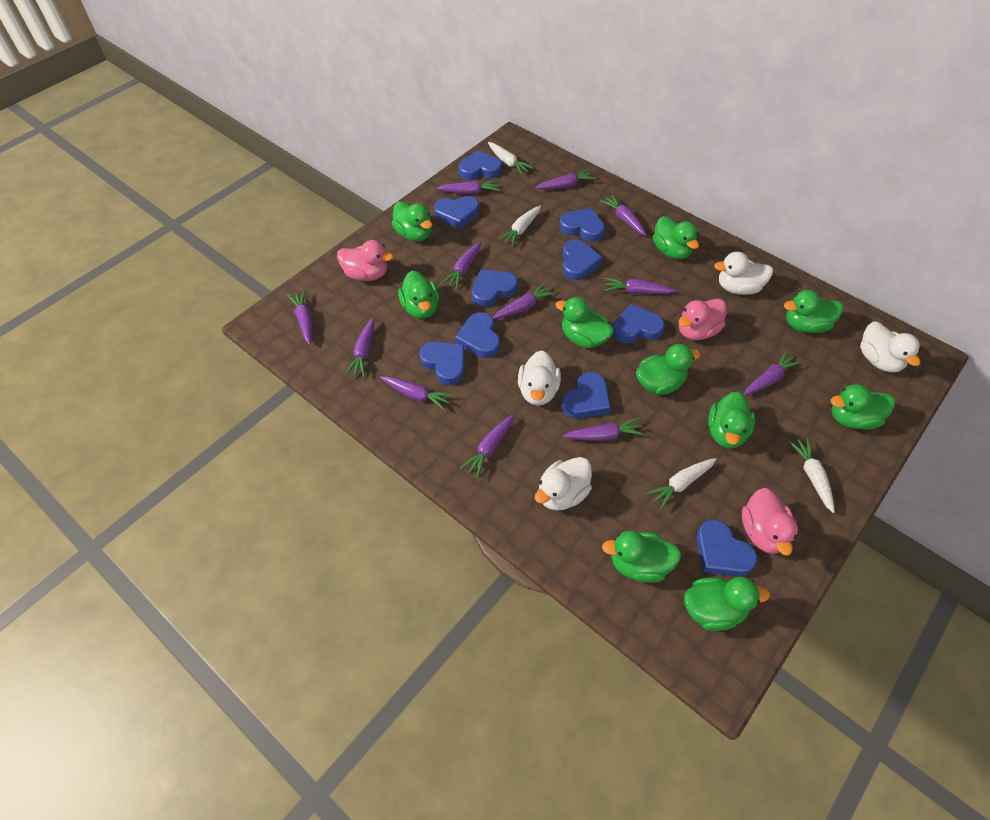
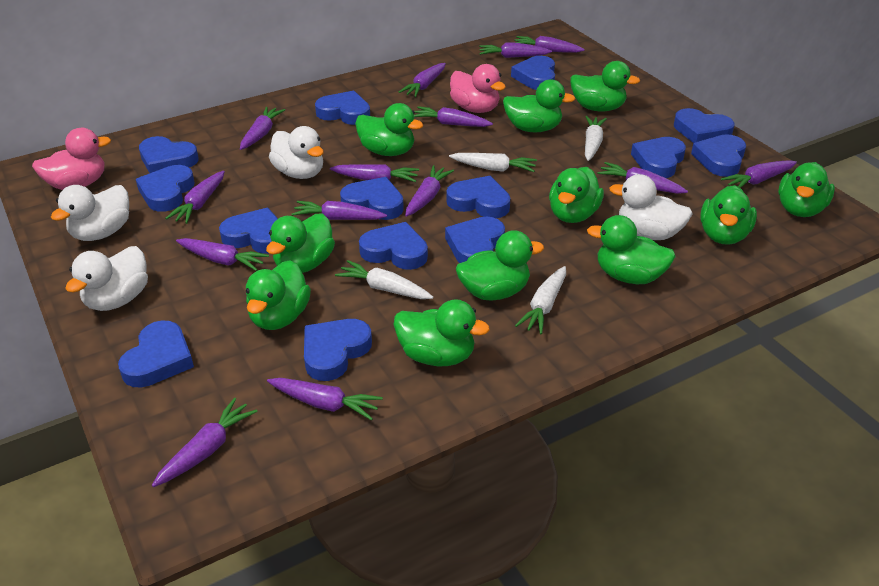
blue heart: 10 -> 14
green duck: 10 -> 11
pink duck: 3 -> 2
purple carrot: 12 -> 14

